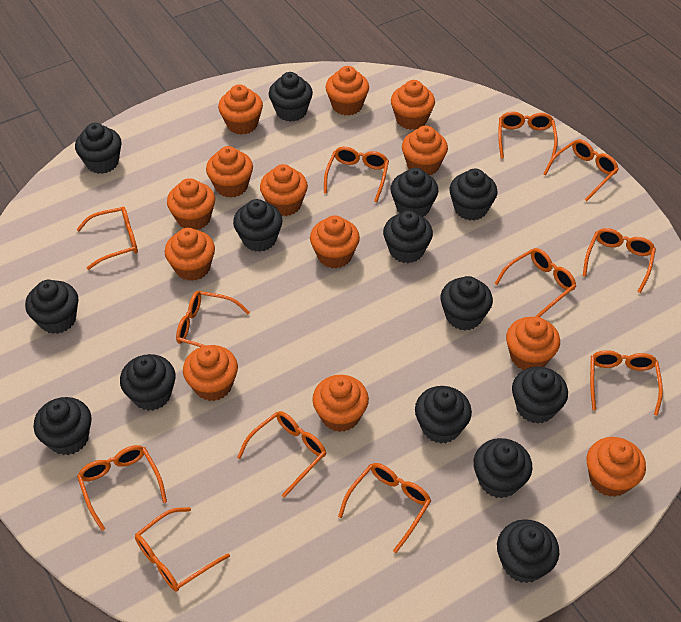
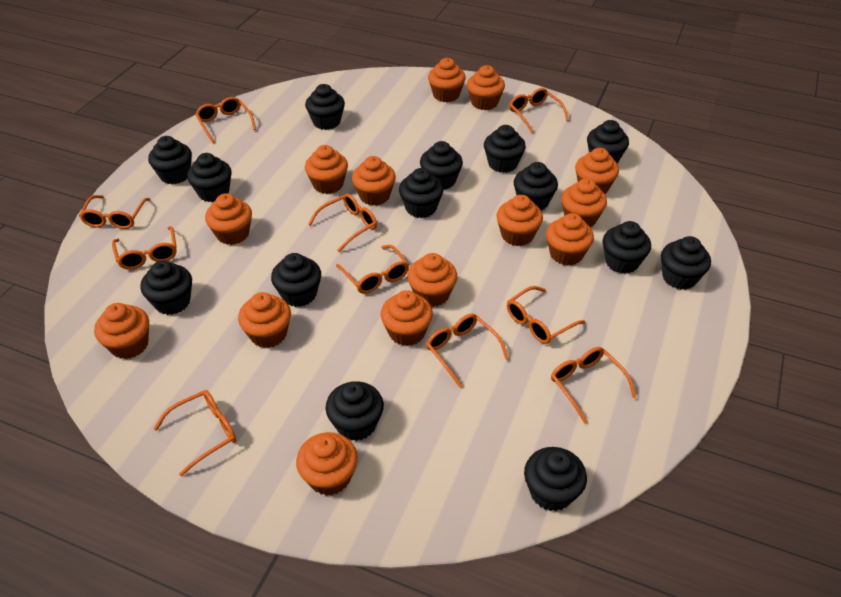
orange cupcake: 13 -> 14
orange glasses: 12 -> 10

